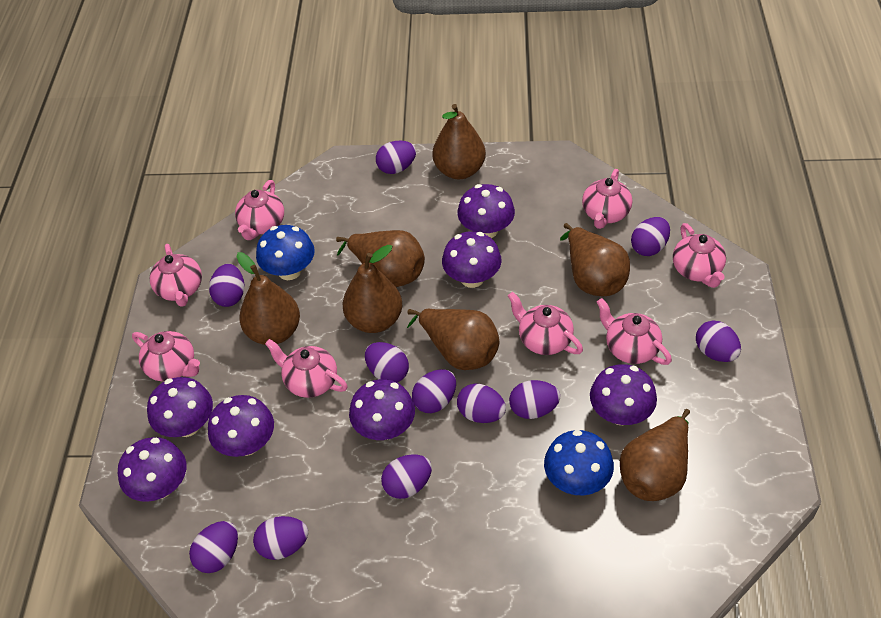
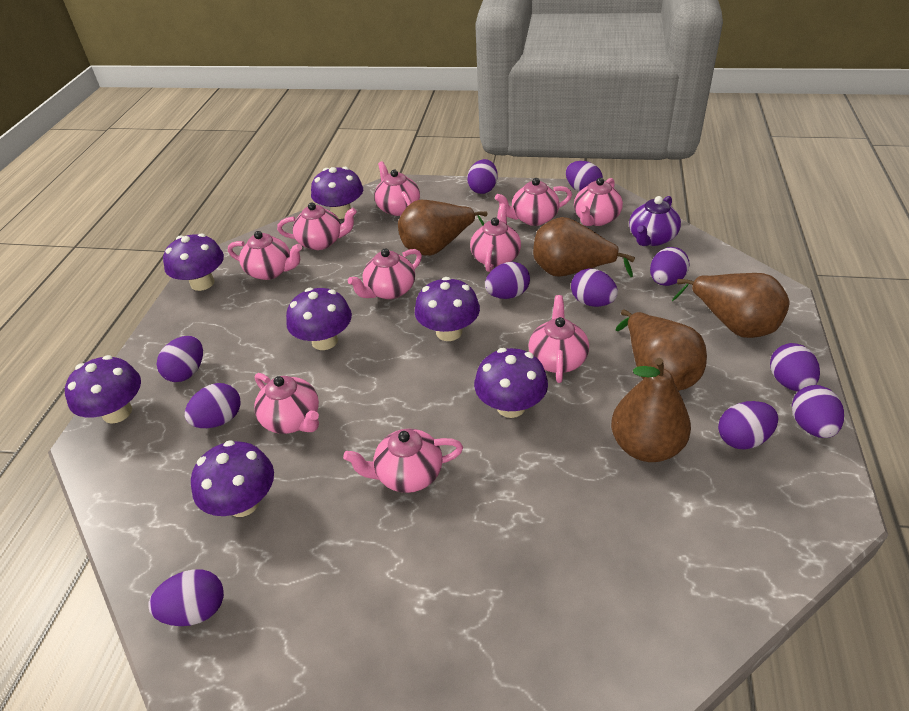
blue mushroom: 2 -> 0
brown pear: 7 -> 5
pink teapot: 8 -> 10
purple teapot: 0 -> 1

